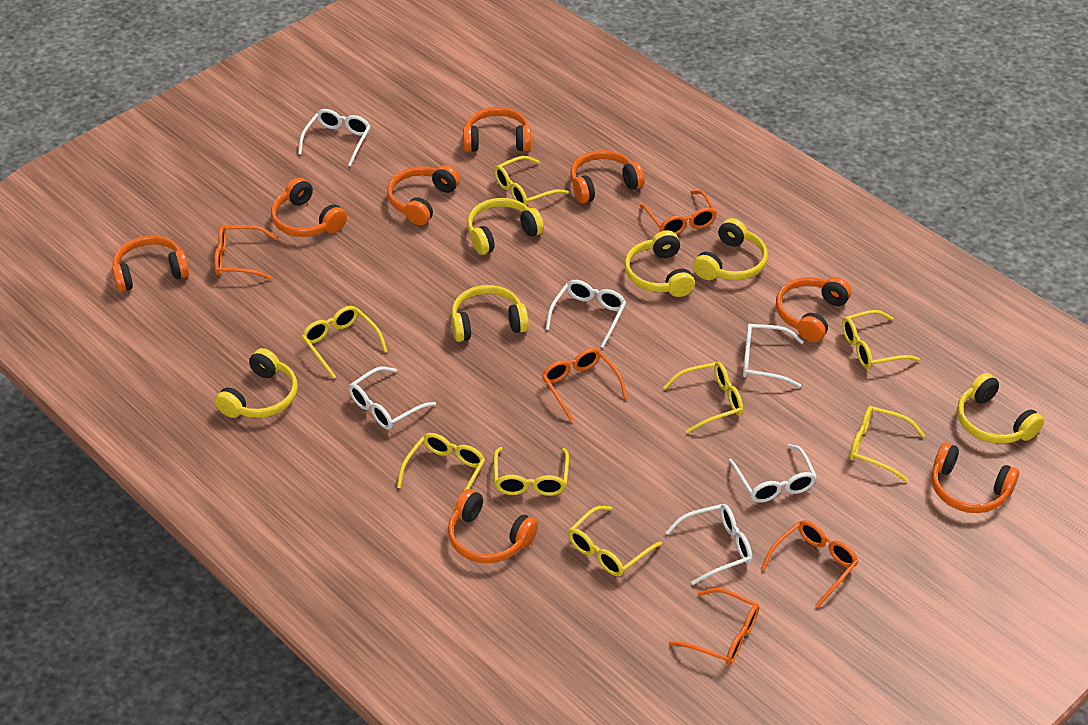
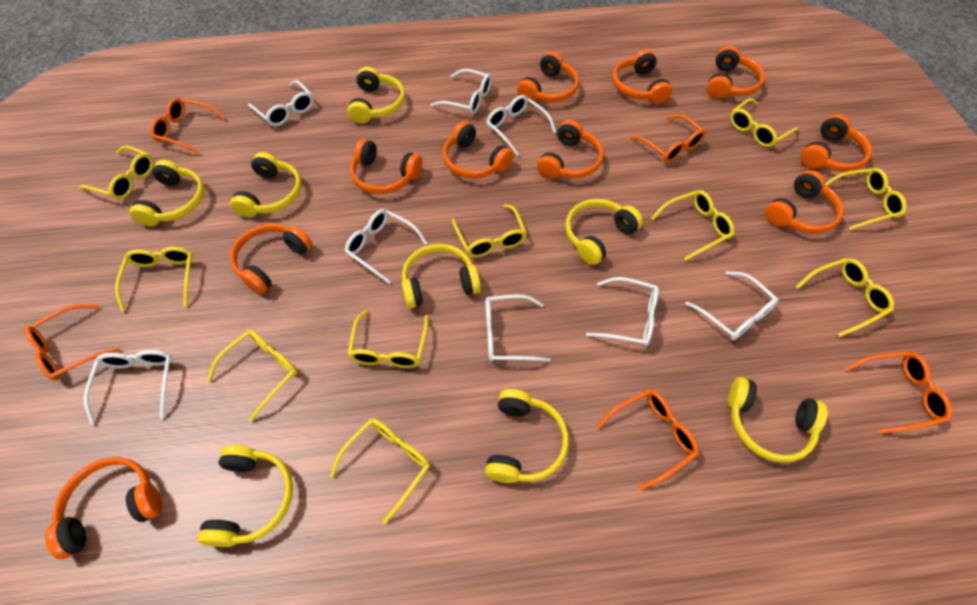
orange headphones: 8 -> 10
white glasses: 6 -> 8
yellow glasses: 8 -> 10
yellow headphones: 6 -> 8

